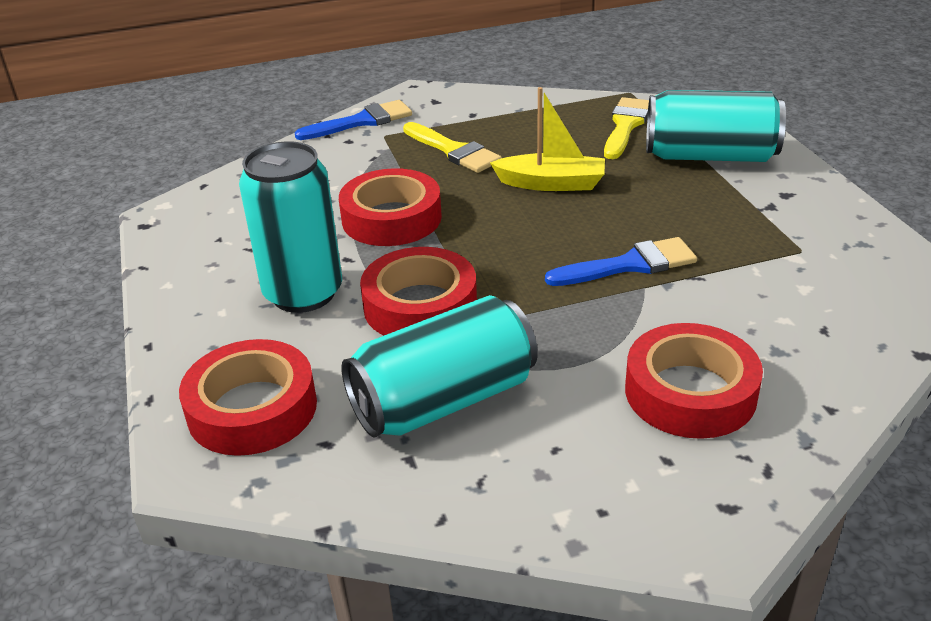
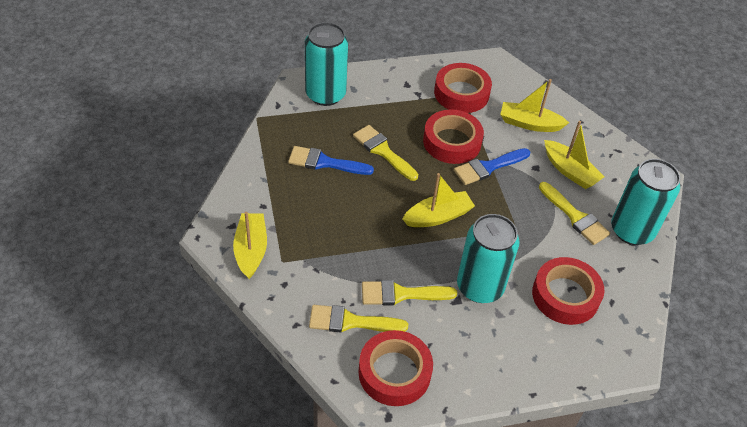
yellow boat: 1 -> 4
yellow brush: 2 -> 4

